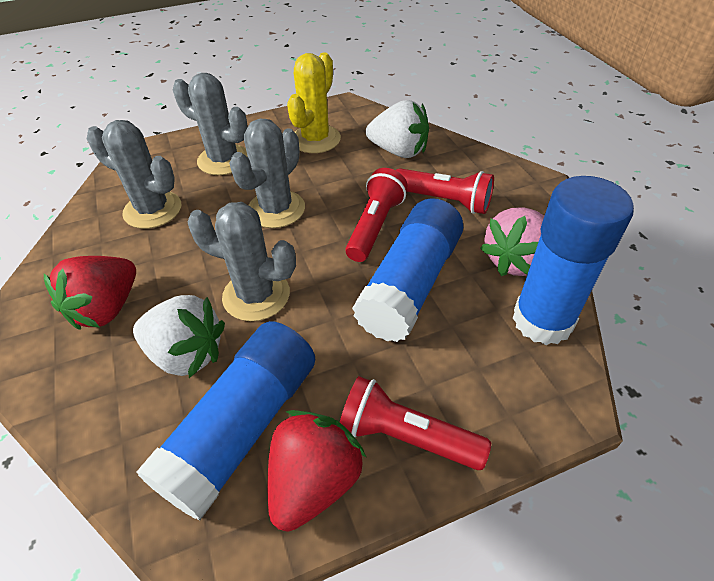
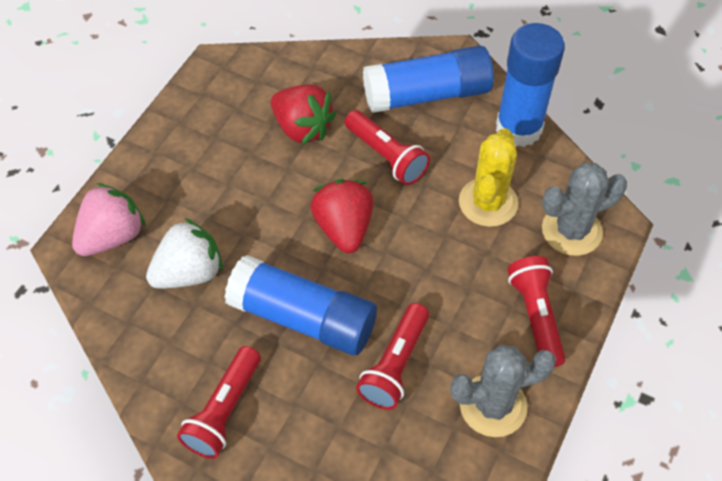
grey cactus: 4 -> 2
red flashlight: 3 -> 4
white strawberry: 2 -> 1

